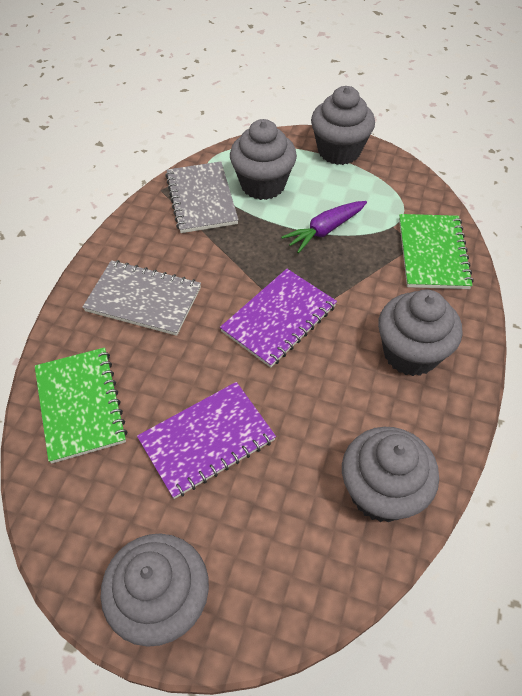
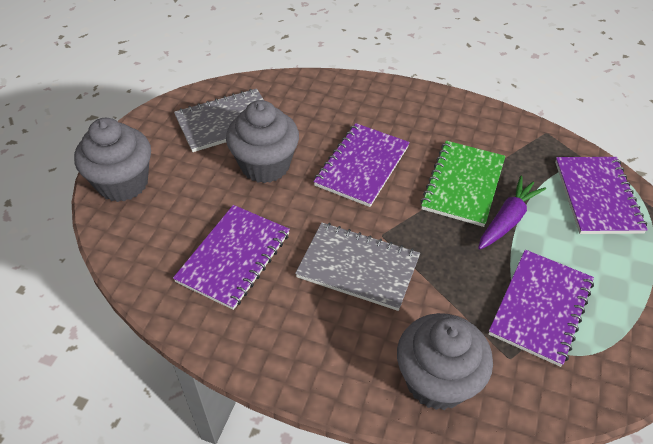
green notebook: 2 -> 1
grey cupcake: 5 -> 3
purple notebook: 2 -> 4

